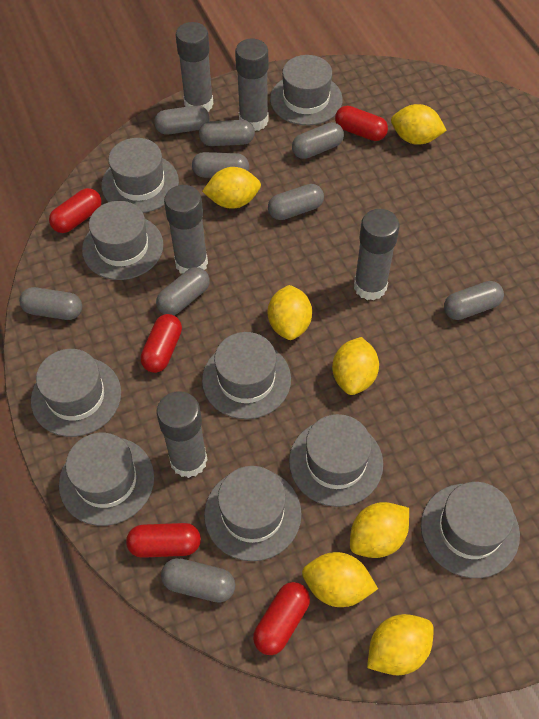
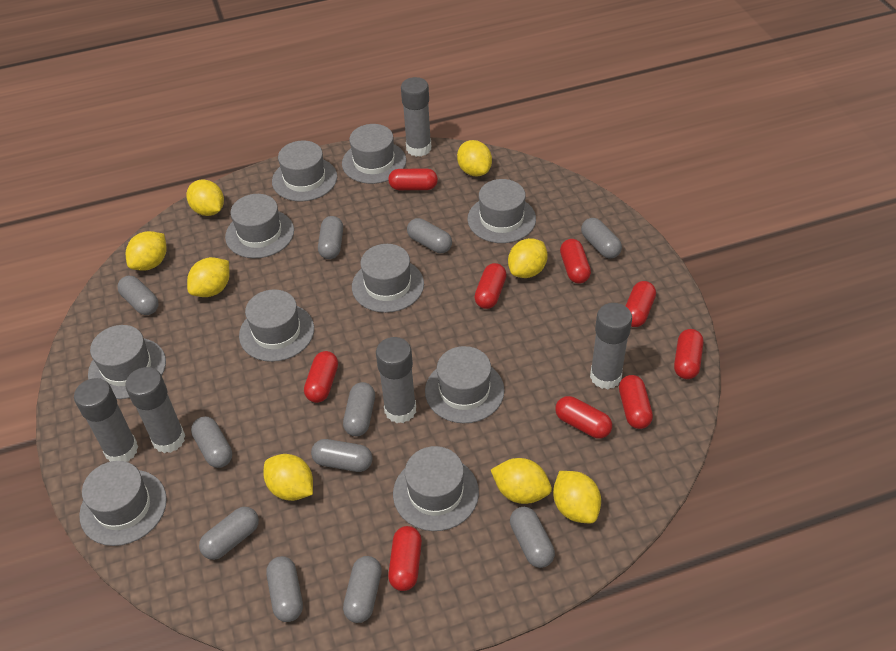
grey capsule: 9 -> 11
grey hat: 9 -> 10
red capsule: 5 -> 9
yellow lemon: 7 -> 8

